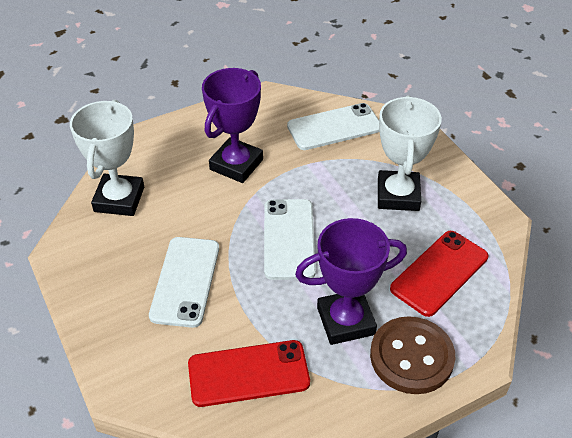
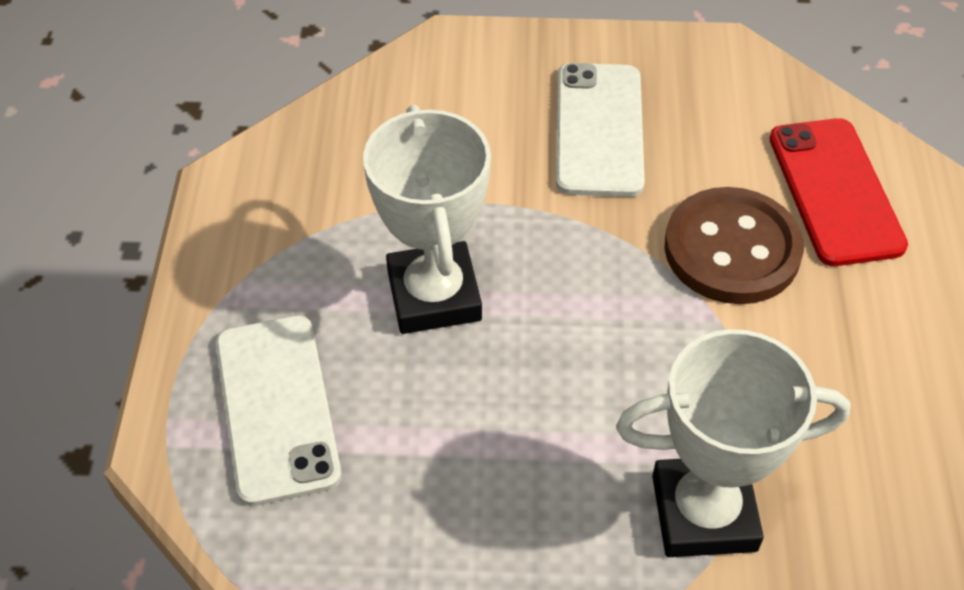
purple trophy: 2 -> 0
red phone: 2 -> 1
white phone: 3 -> 2

